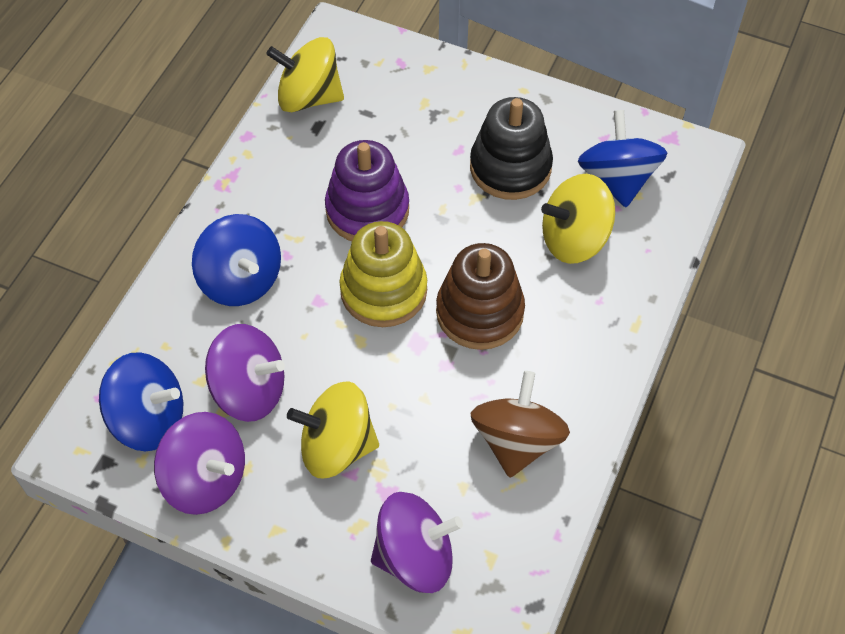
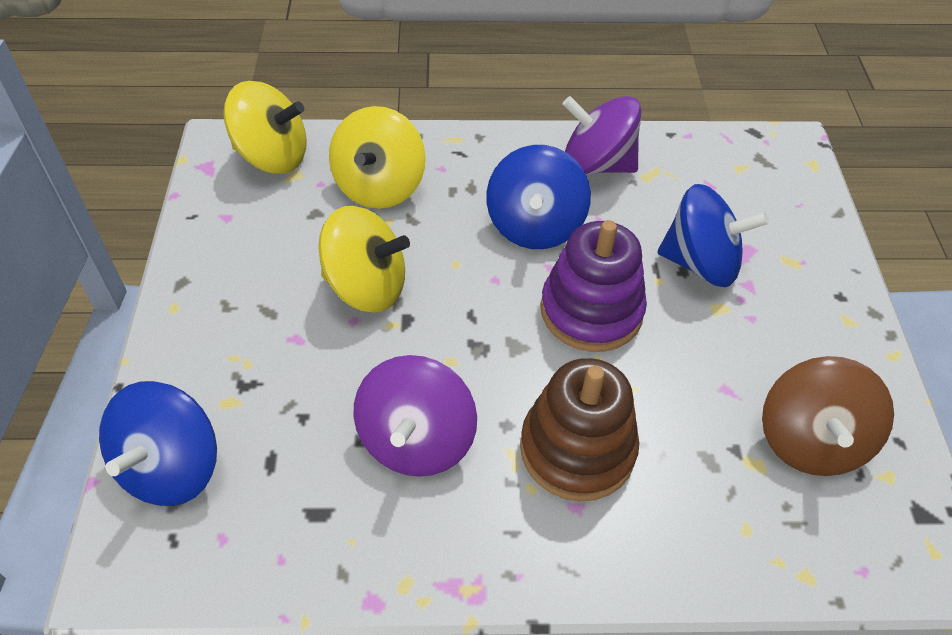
black stacking toy: 1 -> 0
purple spinning top: 3 -> 2
yellow stacking toy: 1 -> 0

